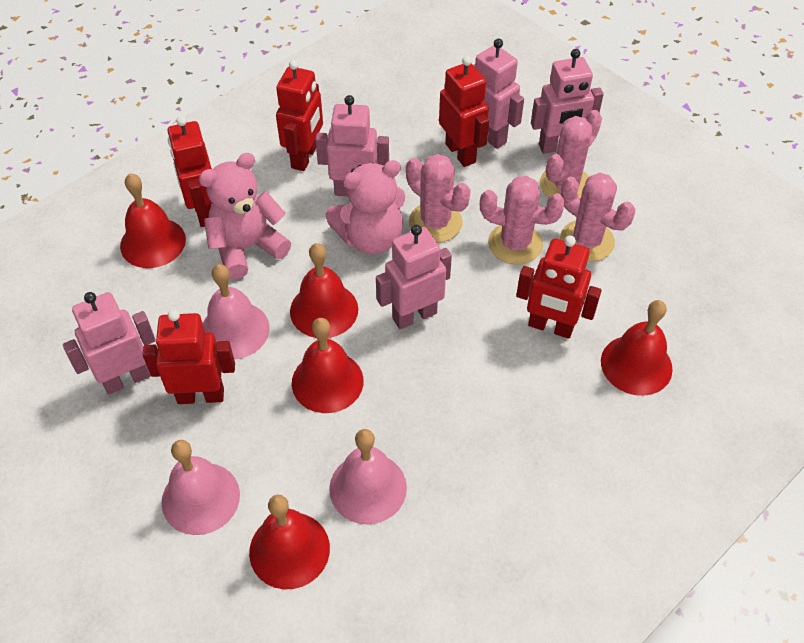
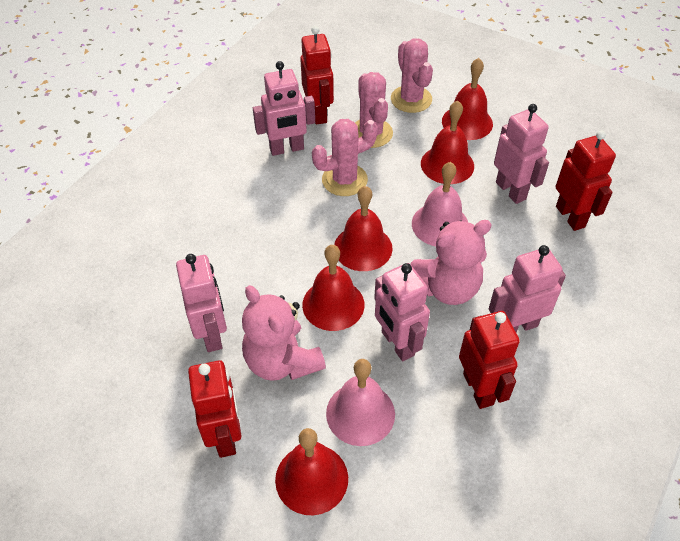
pink bell: 3 -> 2
pink cactus: 4 -> 3
red robot: 5 -> 4

